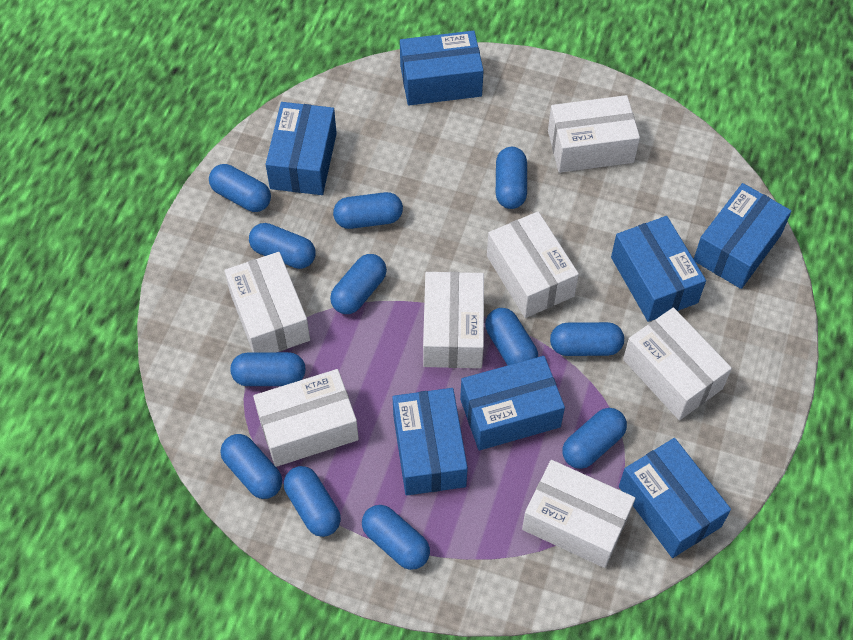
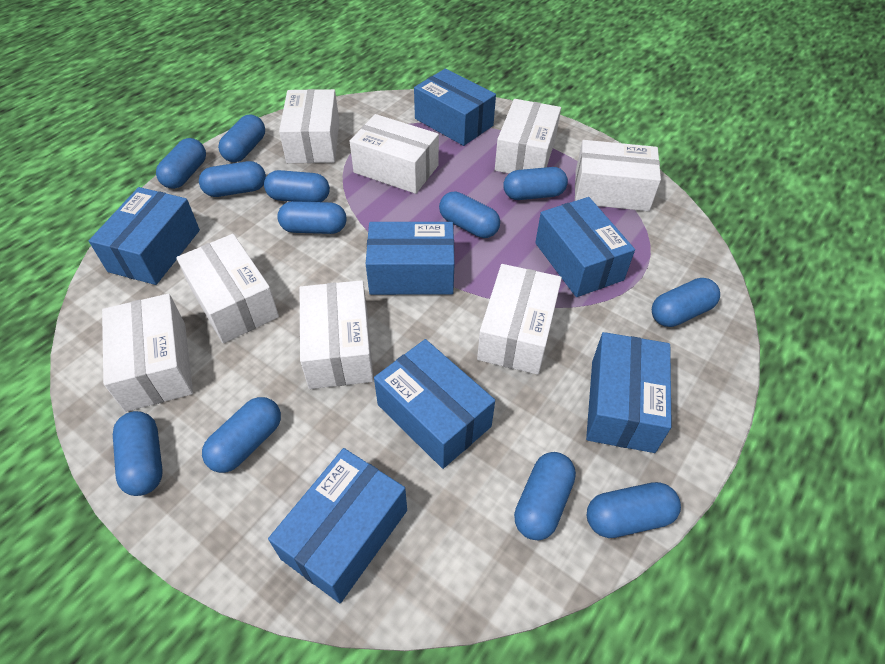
white box: 7 -> 8

